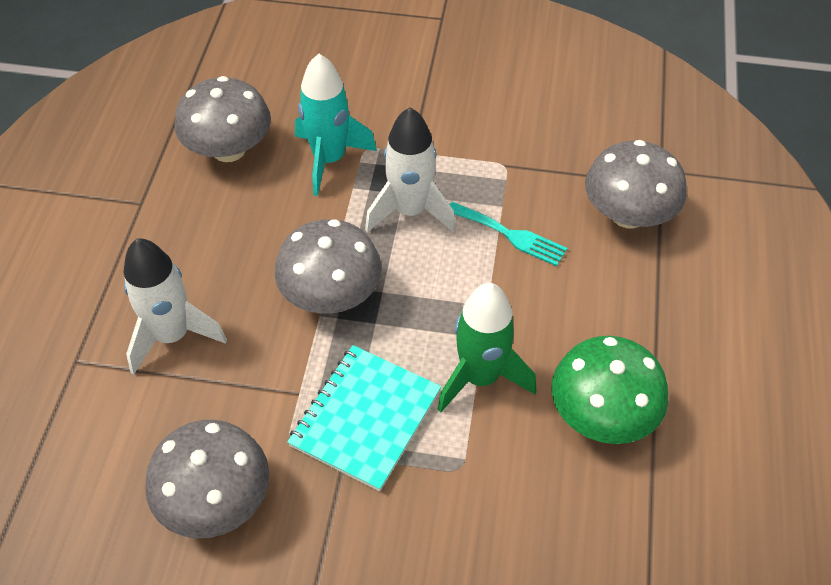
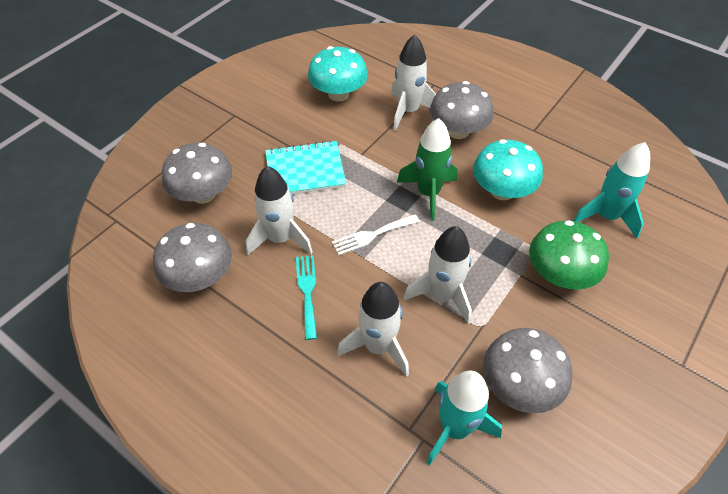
turquoise mushroom: 0 -> 2
turquoise rocket: 1 -> 2
white fork: 0 -> 1
white rocket: 2 -> 4

